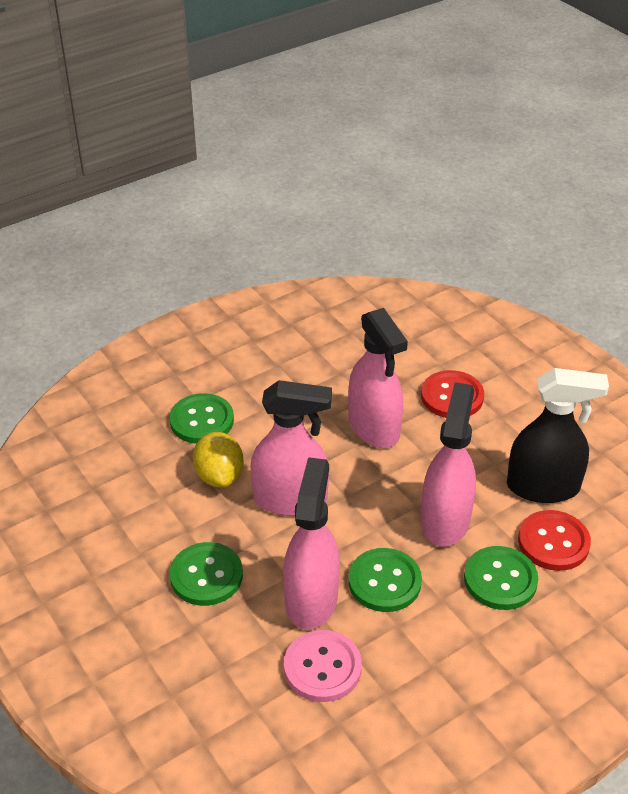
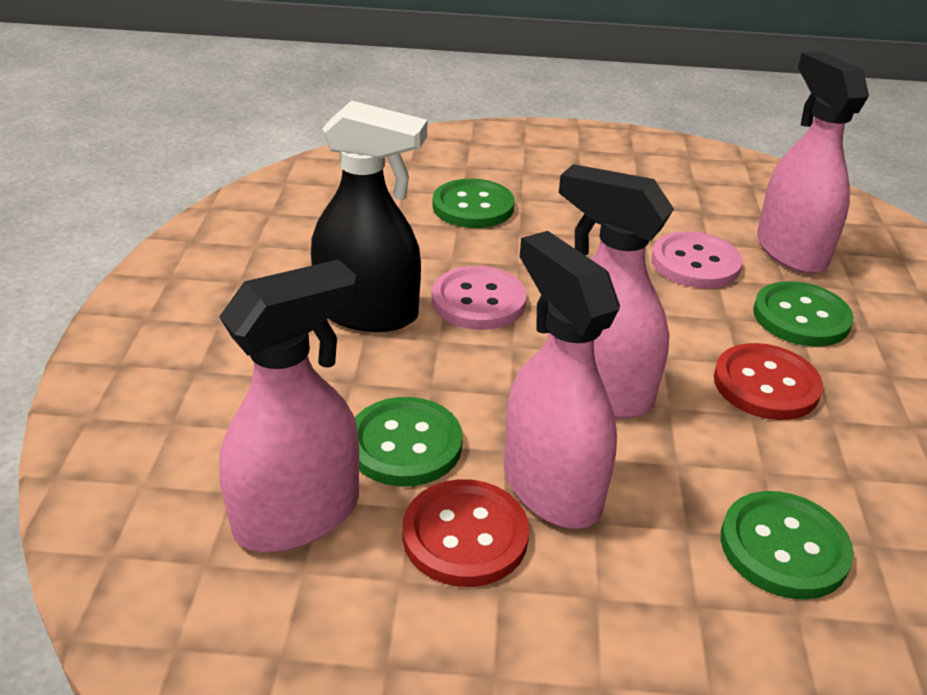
pink button: 1 -> 2
yellow lemon: 1 -> 0

